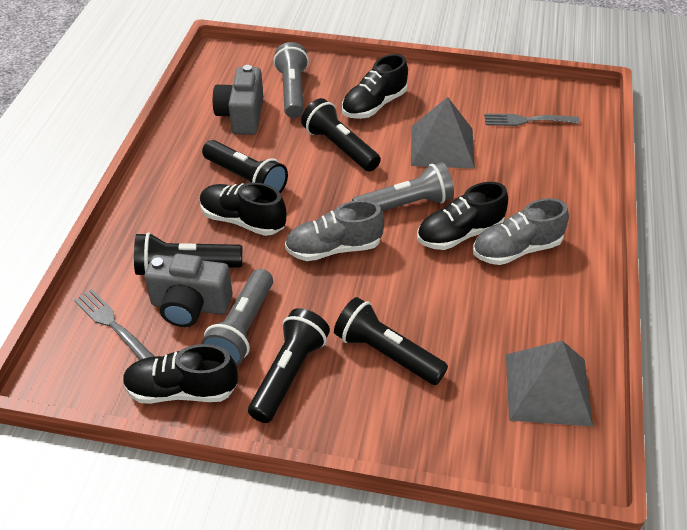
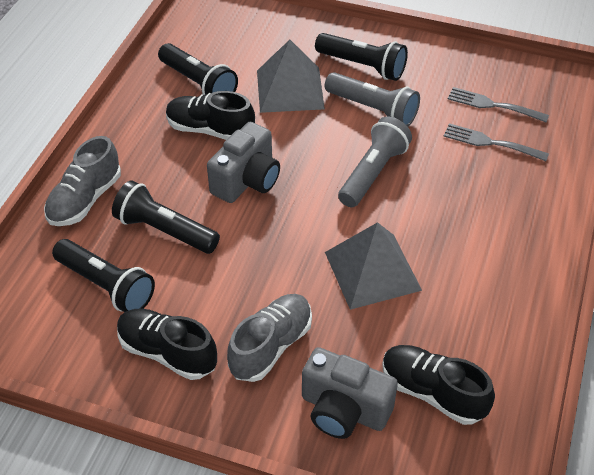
black flashlight: 5 -> 4
black shoe: 4 -> 3
grey flashlight: 3 -> 2

